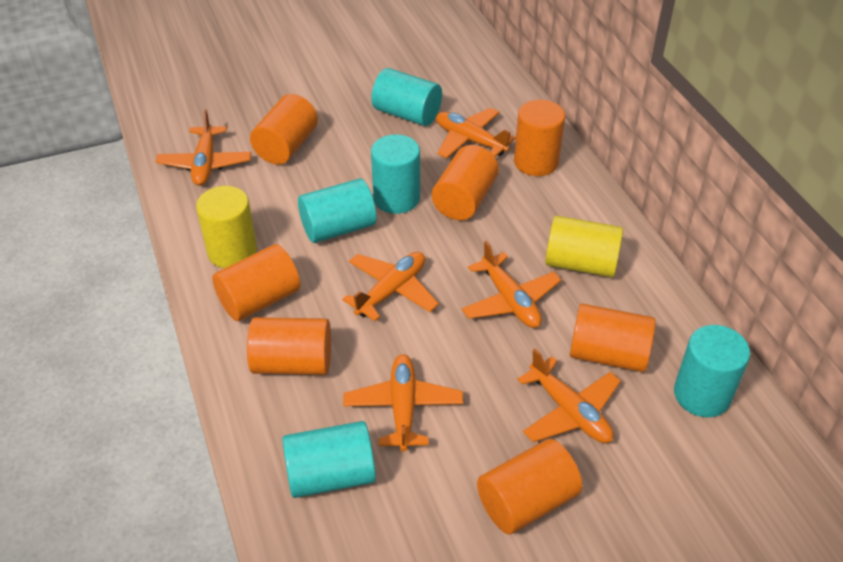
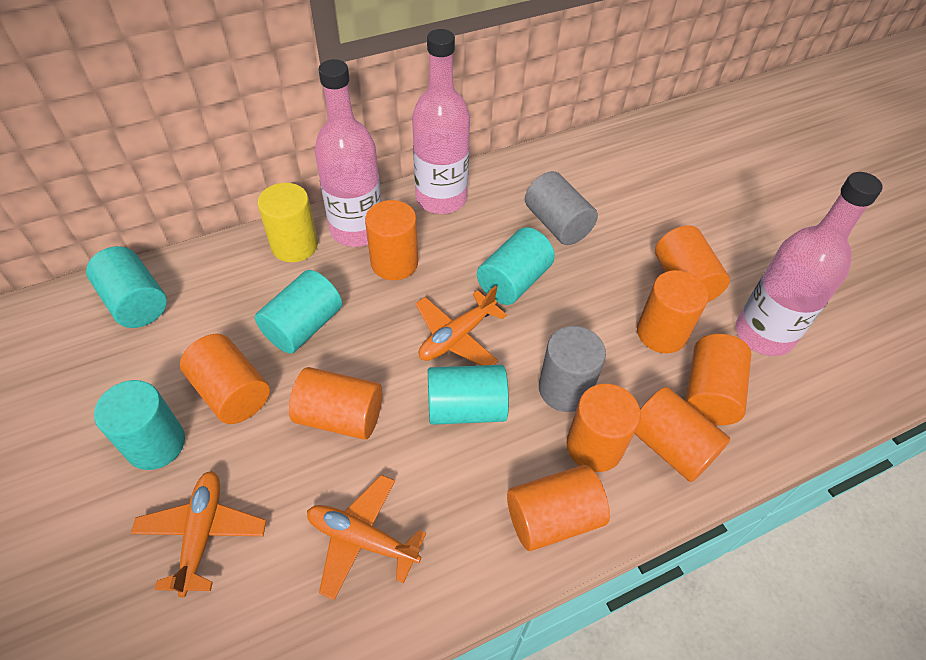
grey cylinder: 0 -> 2
orange cylinder: 7 -> 9
orange plane: 6 -> 3
pink bottle: 0 -> 3
yellow cylinder: 2 -> 1

